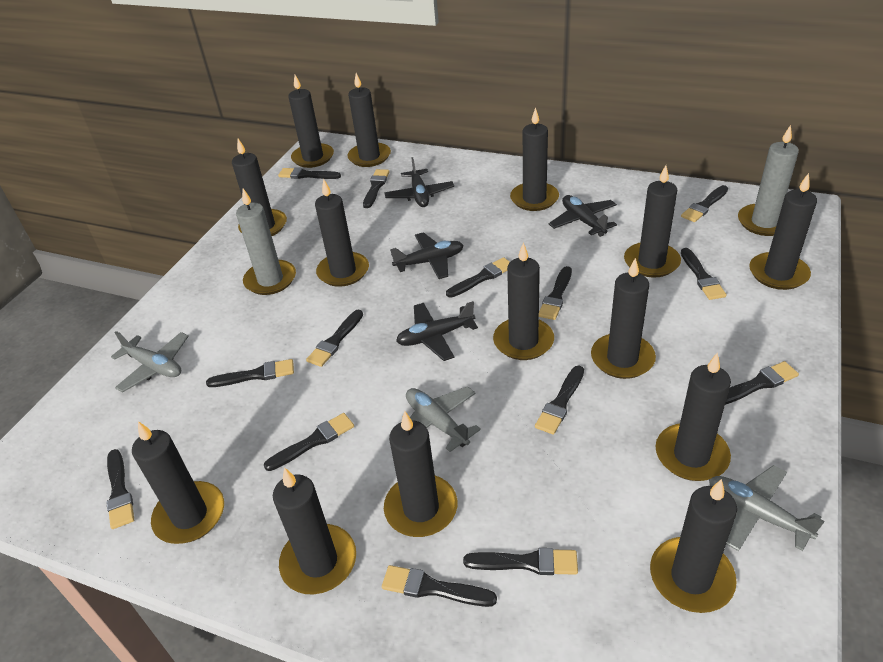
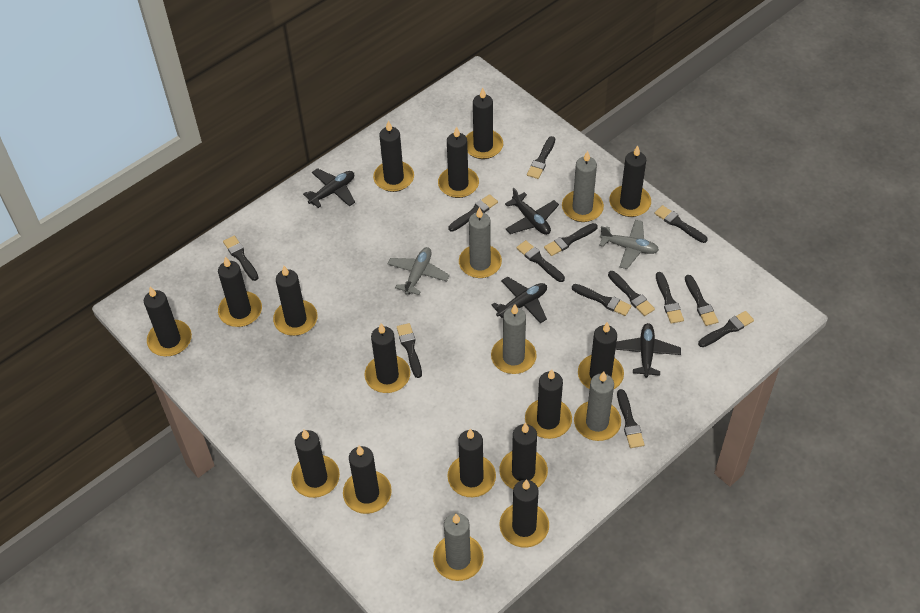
black brush: 14 -> 13
black candle: 14 -> 15
grey candle: 2 -> 5
grey plane: 3 -> 2

